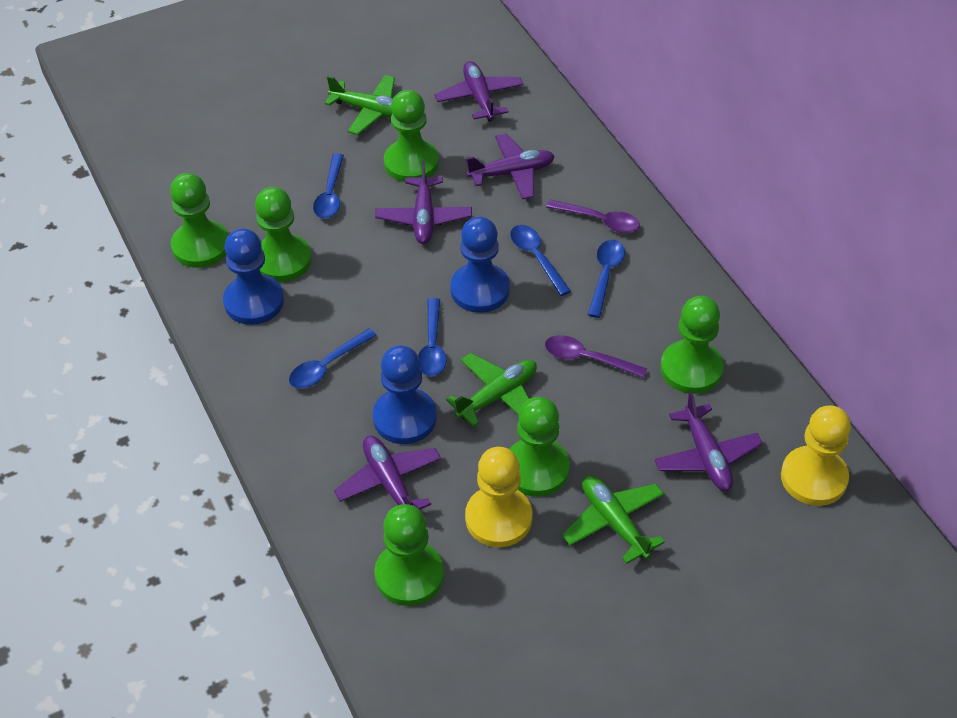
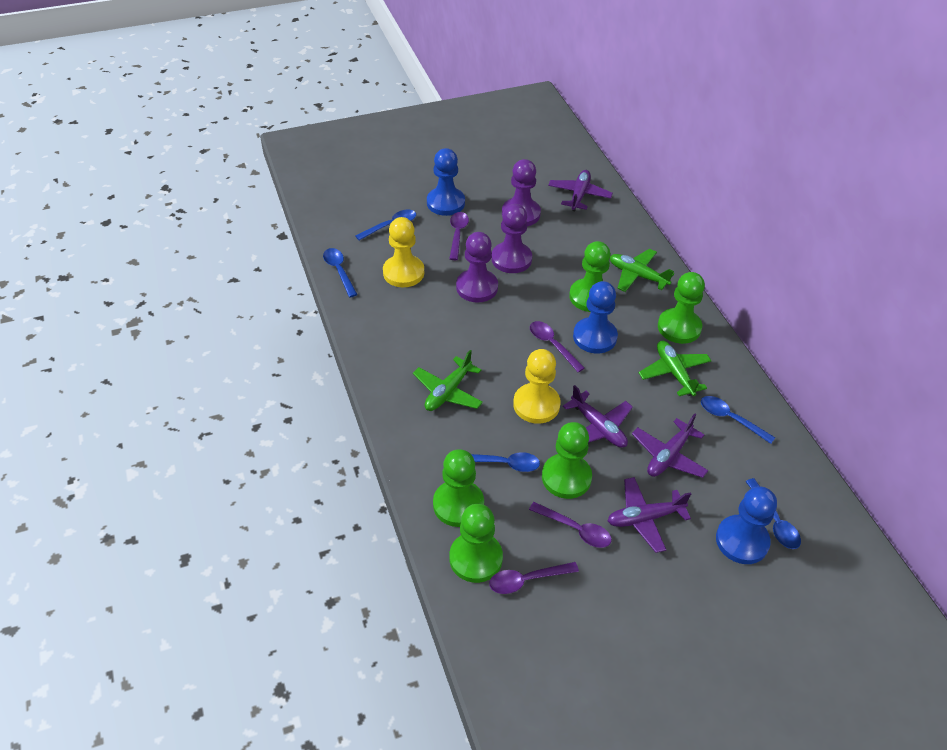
green pawn: 6 -> 5
purple pawn: 0 -> 3
purple plane: 5 -> 4
purple spoon: 2 -> 4

